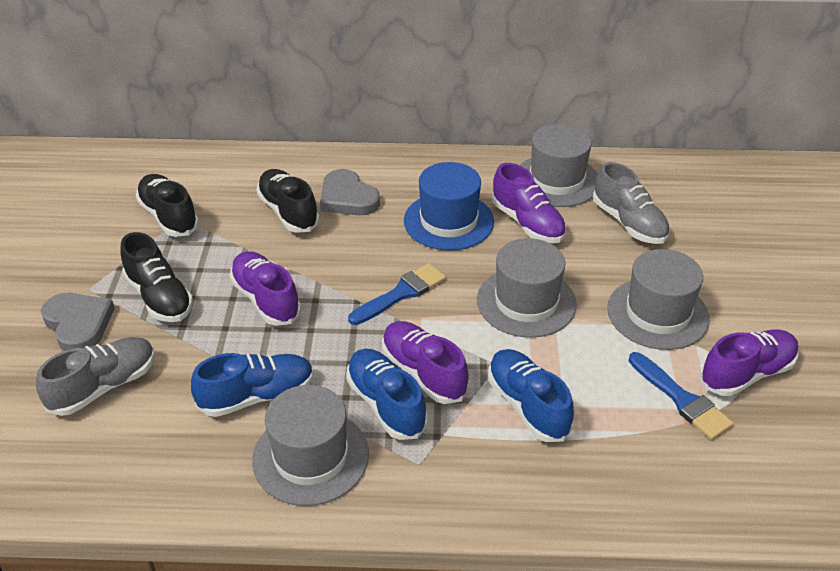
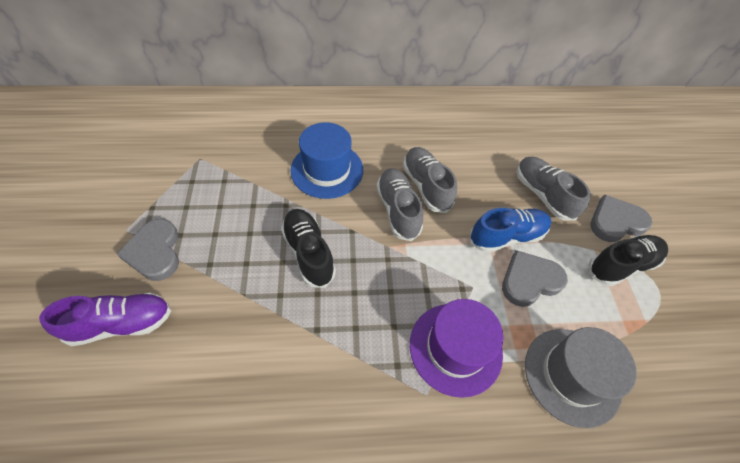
black shoe: 3 -> 2
blue brush: 2 -> 0
blue shoe: 3 -> 1
grey hat: 4 -> 1
grey heart: 2 -> 3
grey shoe: 2 -> 3
purple hat: 0 -> 1
purple shoe: 4 -> 1

